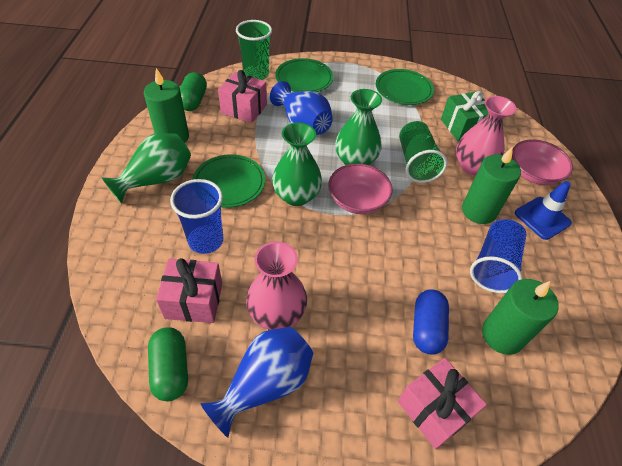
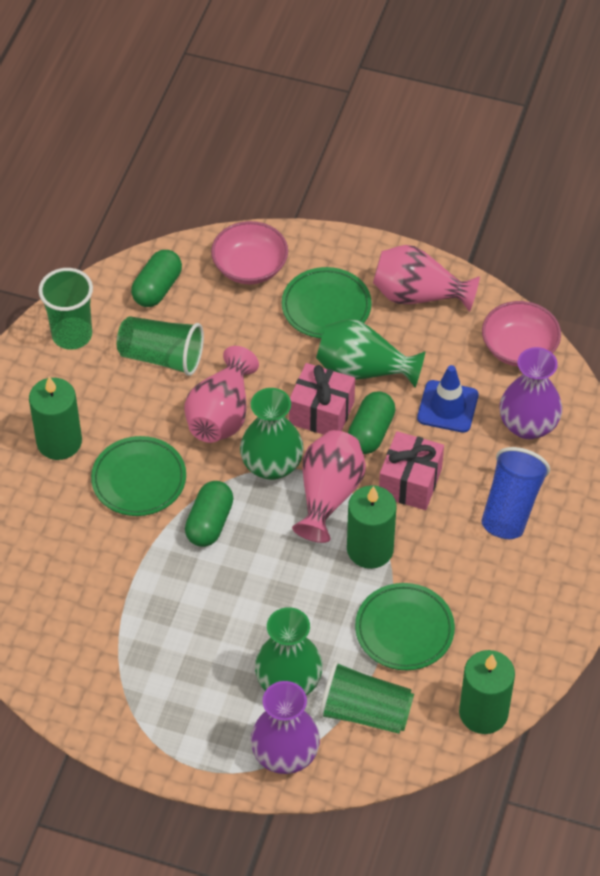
blue capsule: 1 -> 0
blue cup: 2 -> 1
blue vase: 2 -> 0
green capsule: 2 -> 3
green cup: 2 -> 3
green gift: 1 -> 0
pink gift: 3 -> 2
pink vase: 2 -> 3
purple vase: 0 -> 2

